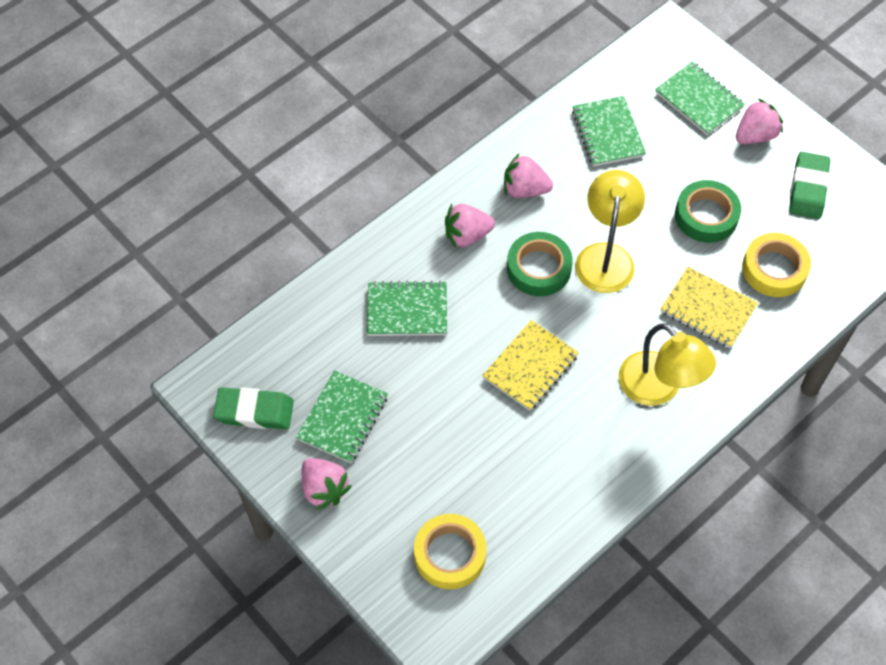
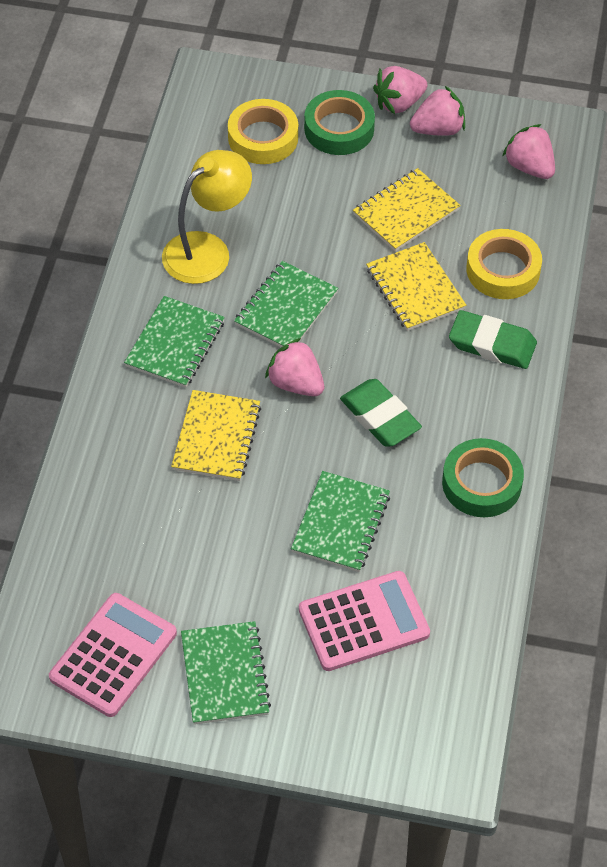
pink calculator: 0 -> 2
yellow lamp: 2 -> 1
yellow notebook: 2 -> 3

